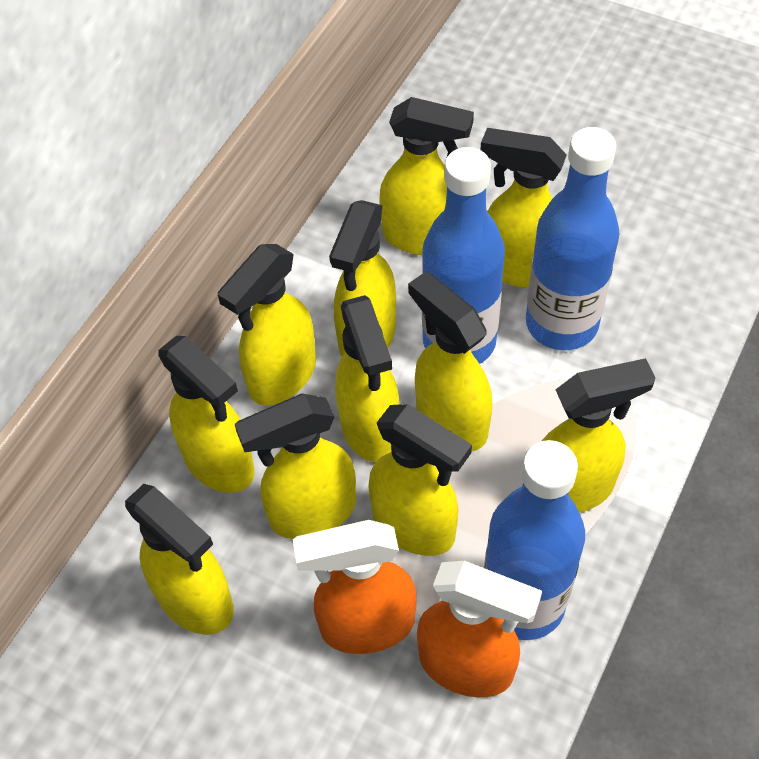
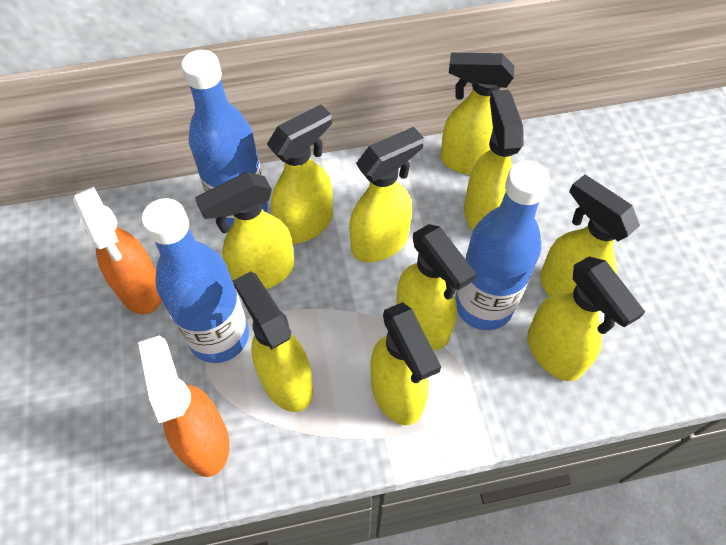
yellow spray bottle: 11 -> 10

